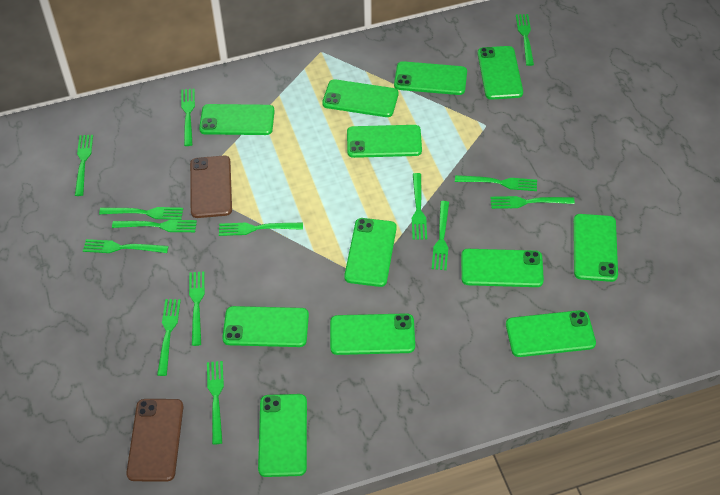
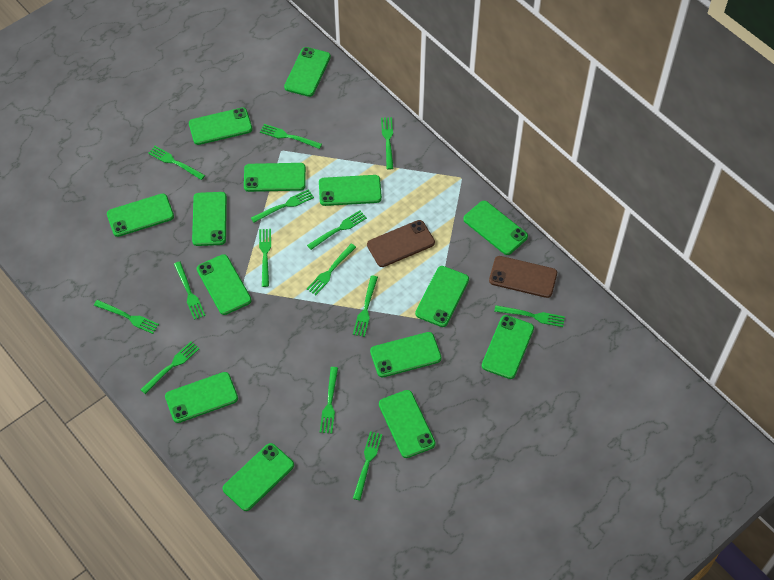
green phone: 12 -> 14

